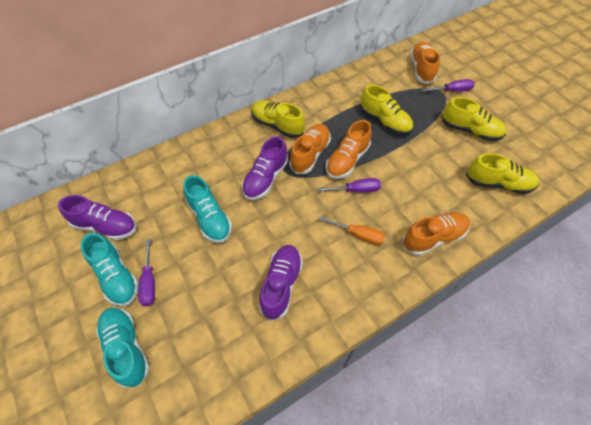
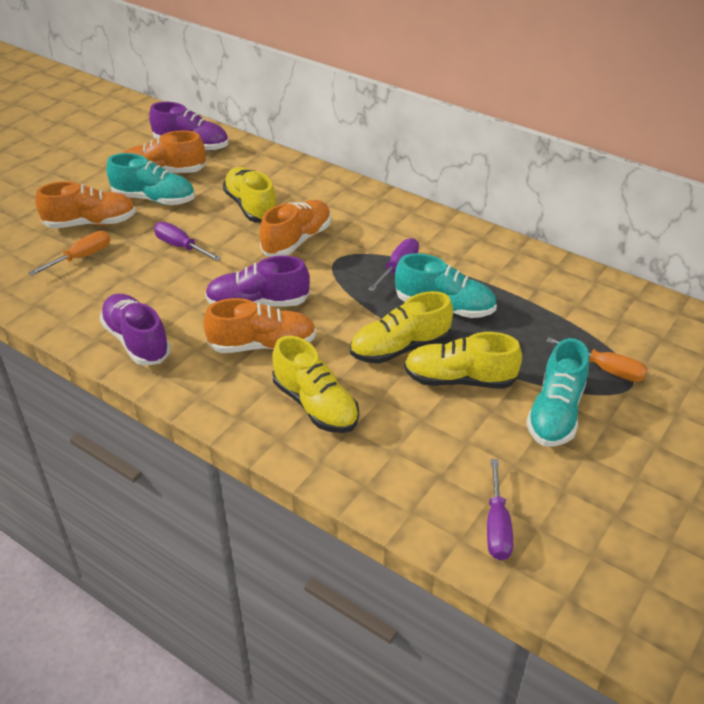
orange screwdriver: 1 -> 2

